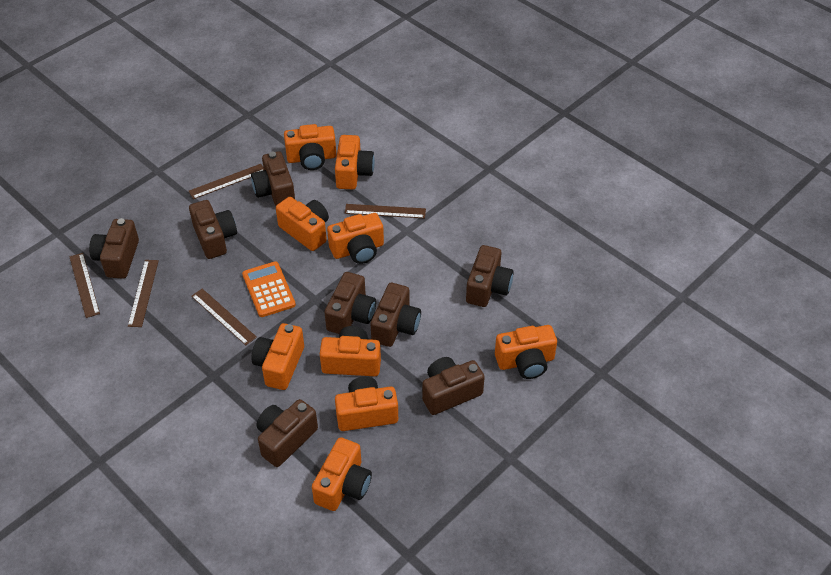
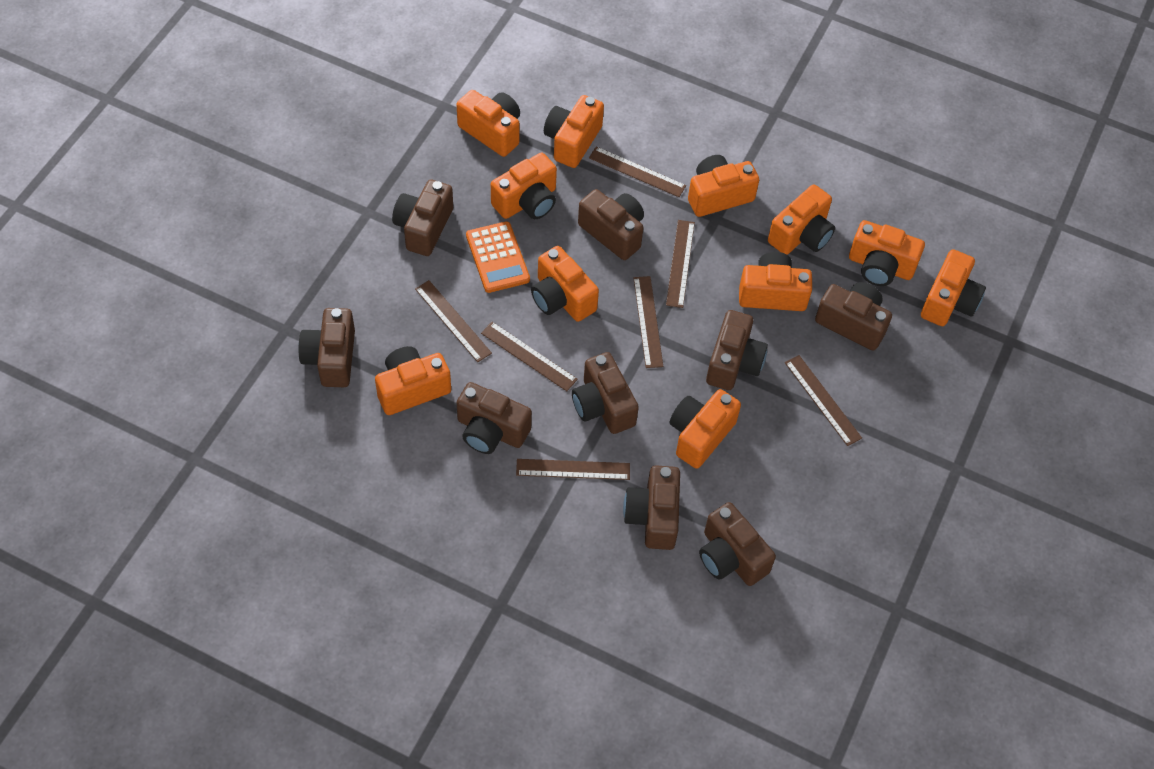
brown camera: 8 -> 9
brown ruler: 5 -> 7
orange camera: 9 -> 11

